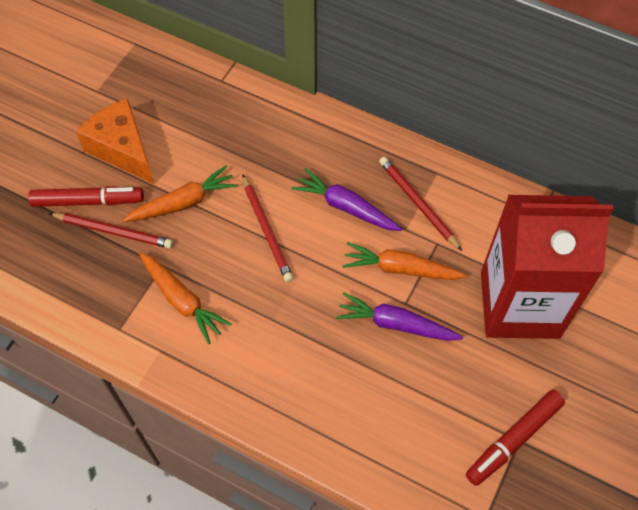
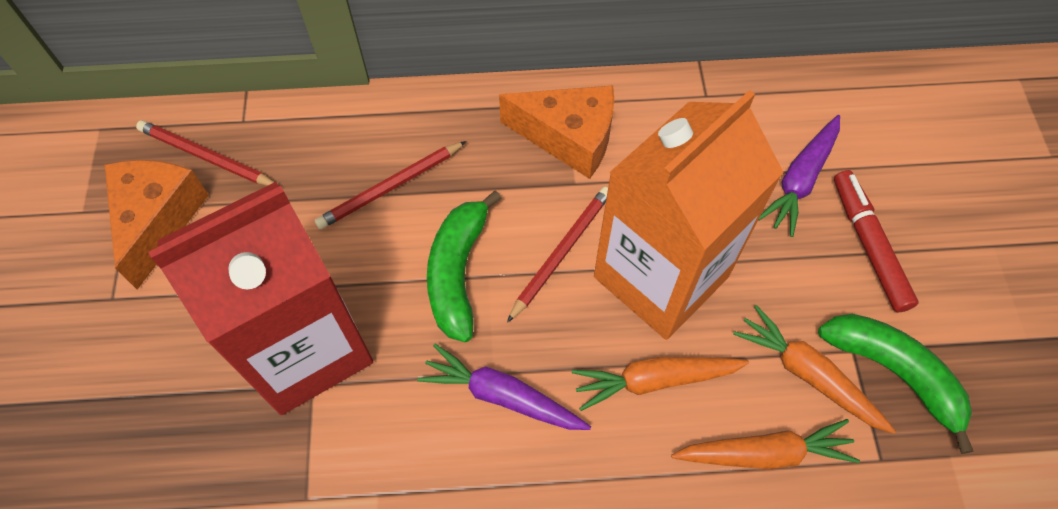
green banana: 0 -> 2
orange carton: 0 -> 1
orange cheese: 1 -> 2
red marker: 2 -> 1

